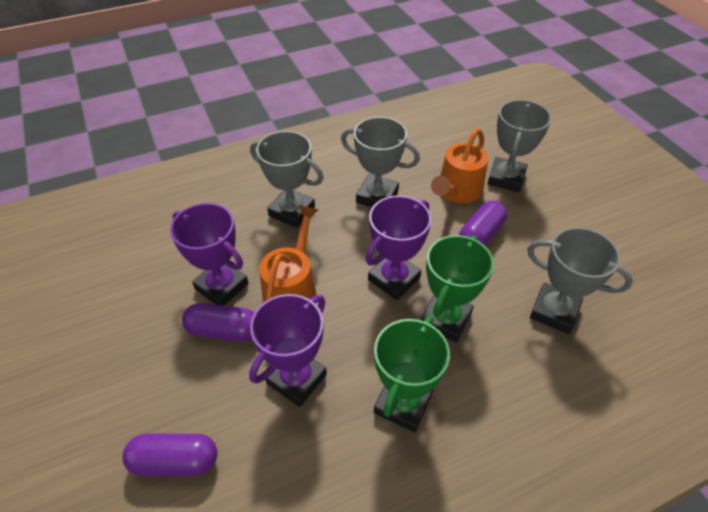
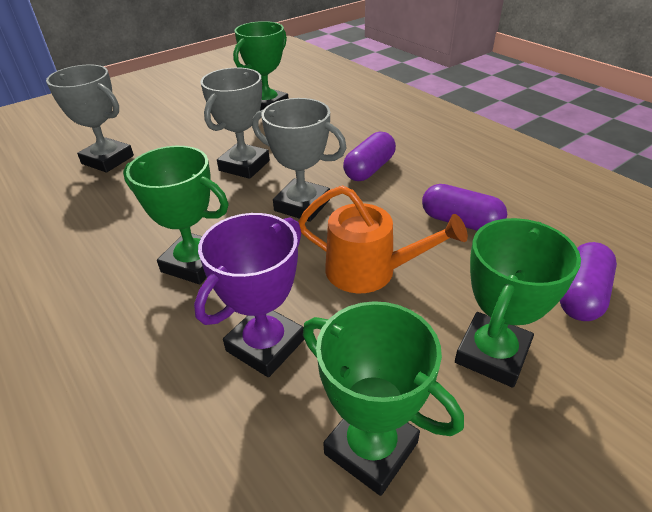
green trophy: 2 -> 4
grey trophy: 4 -> 3
orange watering can: 2 -> 1
purple trophy: 3 -> 1

